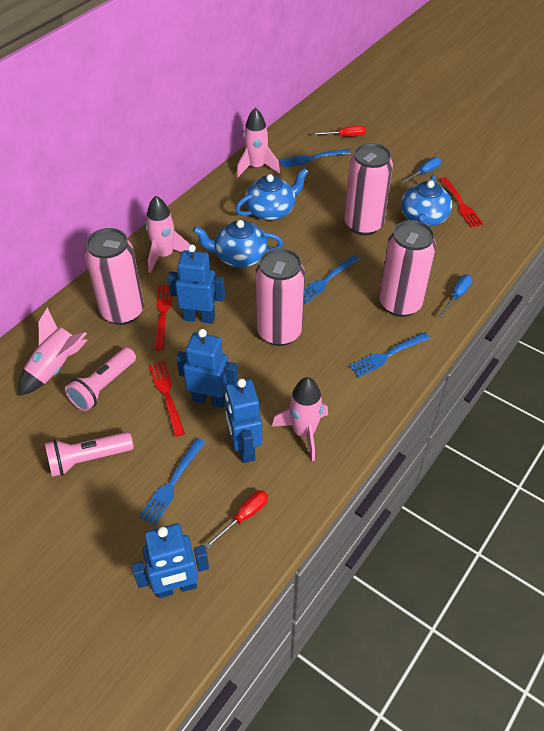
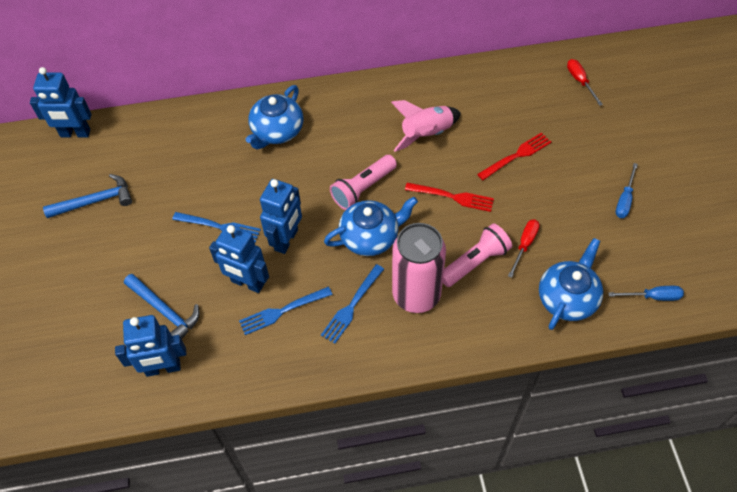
blue fork: 4 -> 3
blue hammer: 0 -> 2
pink can: 4 -> 1
pink rocket: 4 -> 1
red fork: 3 -> 2

